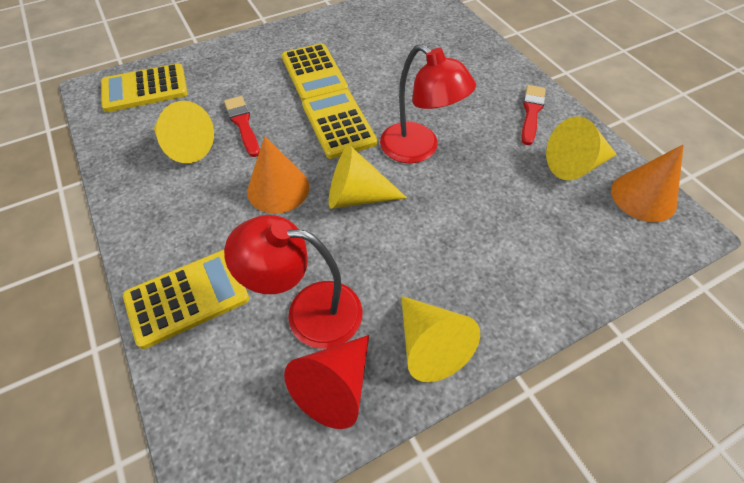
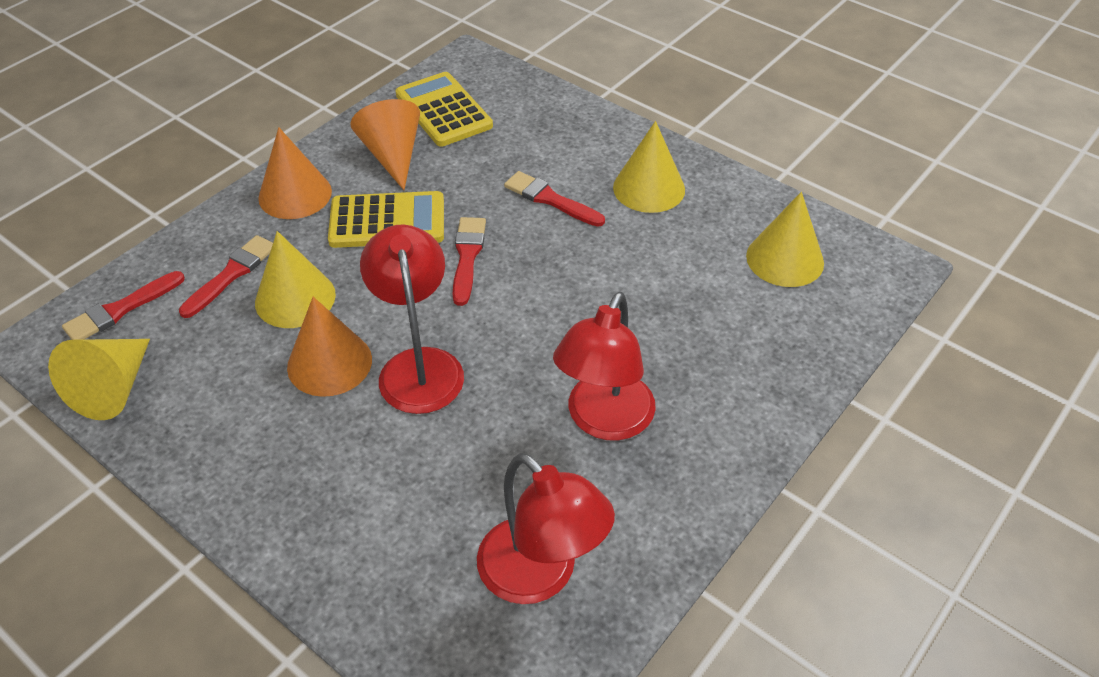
orange cone: 2 -> 3
red brush: 2 -> 4
red cone: 1 -> 0
red lamp: 2 -> 3
yellow calculator: 4 -> 2

